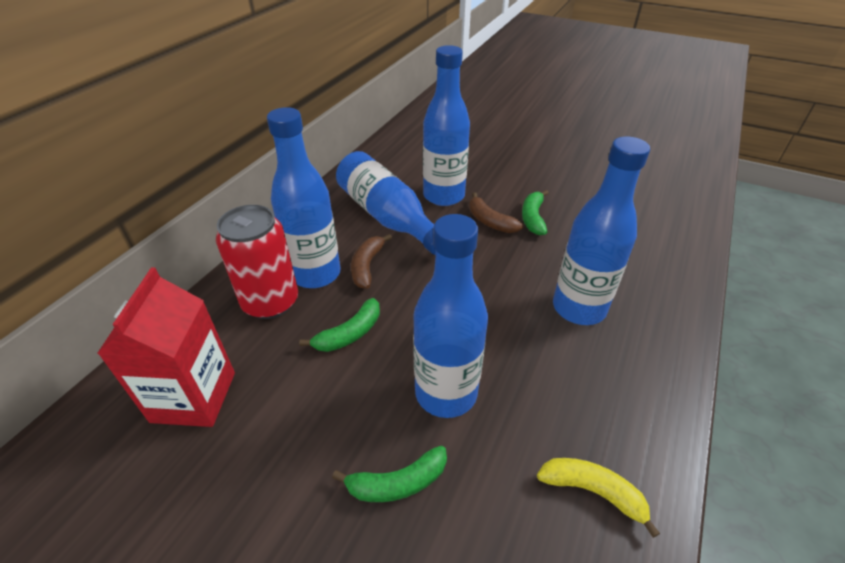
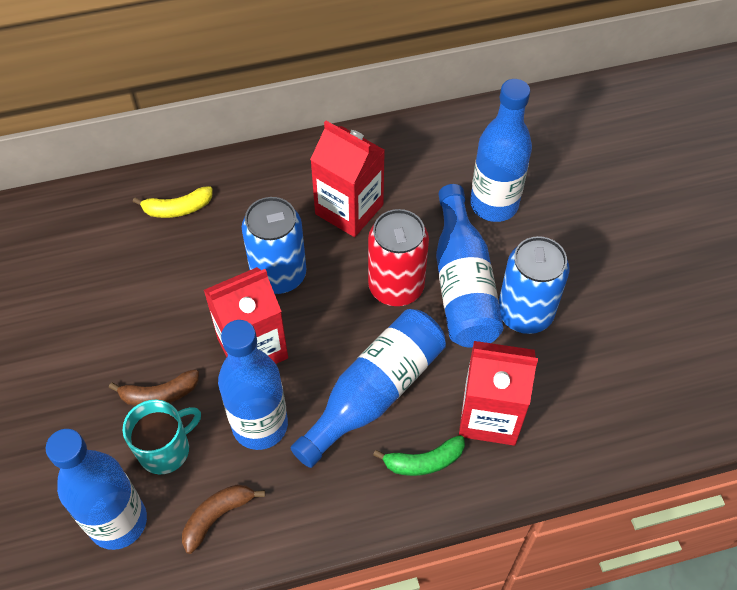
blue can: 0 -> 2
green banana: 3 -> 1
red carton: 1 -> 3
turquoise mug: 0 -> 1

